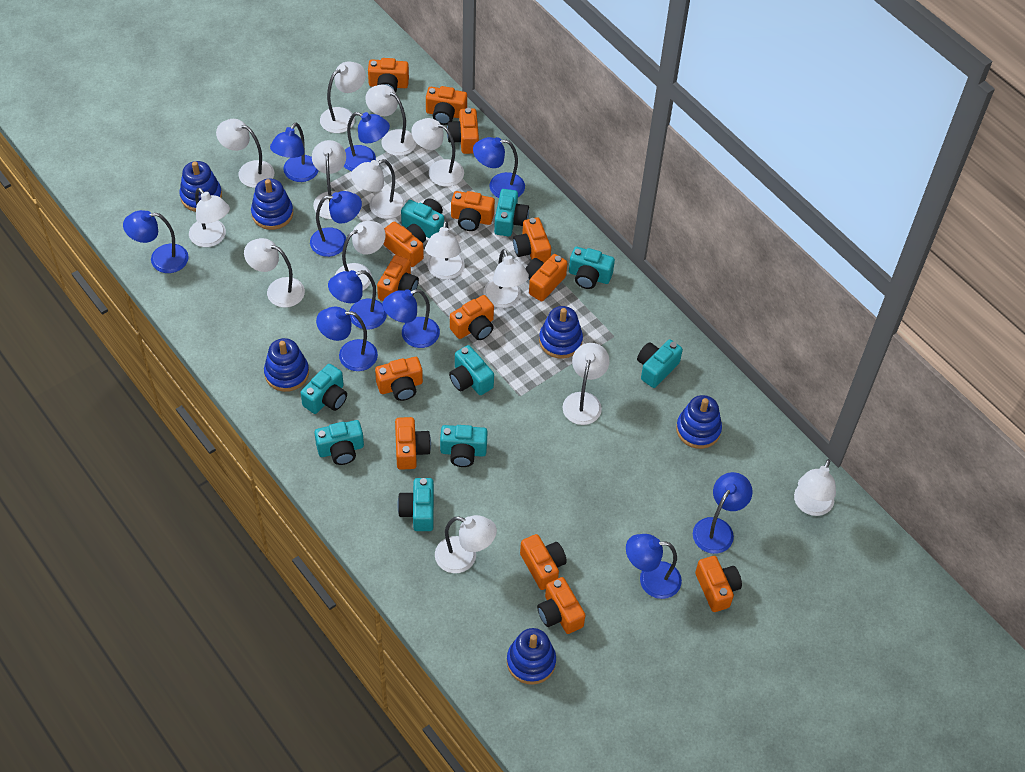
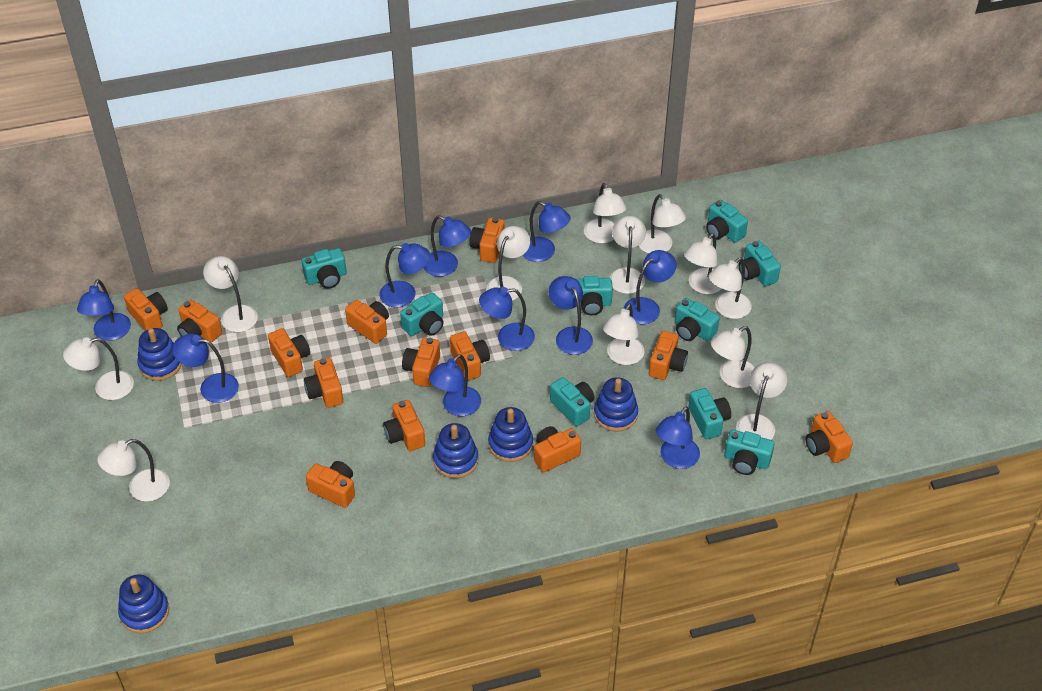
blue stacking toy: 6 -> 5
orange camera: 14 -> 13
white lamp: 14 -> 12

